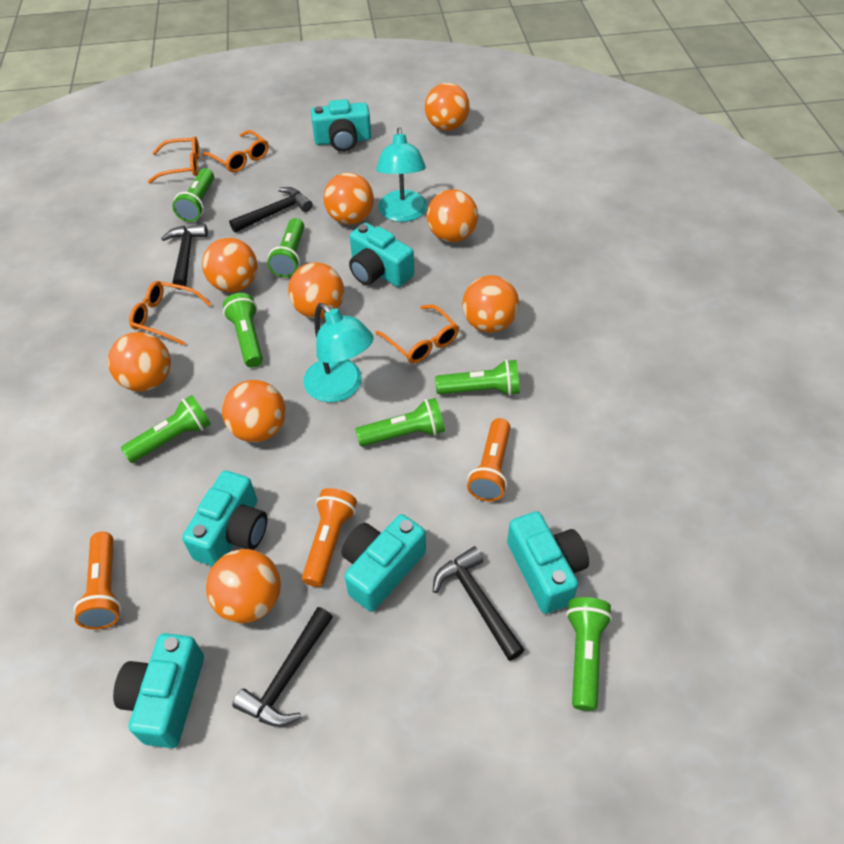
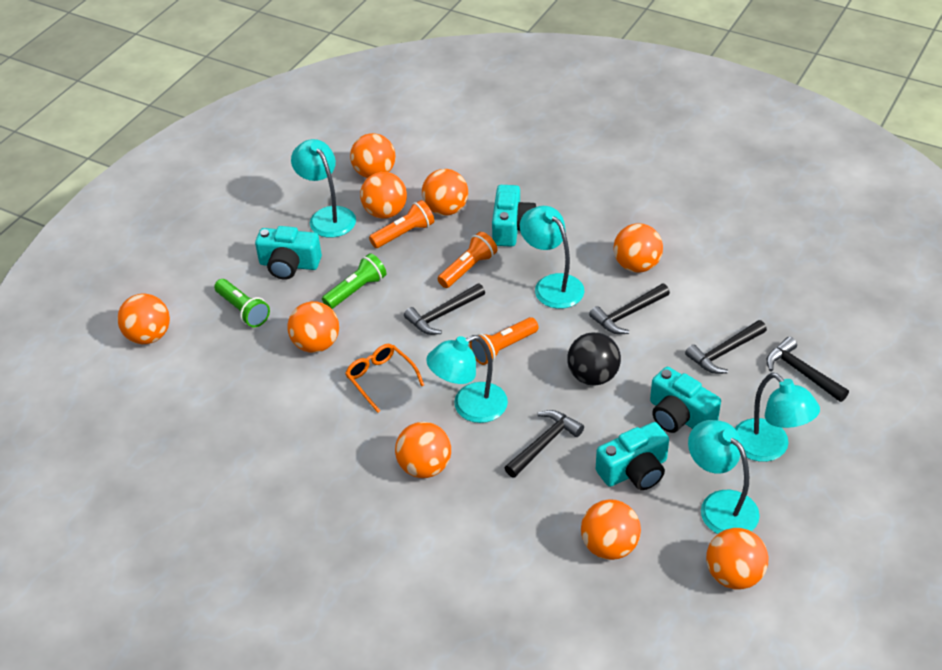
black ball: 0 -> 1
black hammer: 4 -> 5
green flashlight: 7 -> 2
orange glasses: 4 -> 1
turquoise camera: 6 -> 4
turquoise lamp: 2 -> 5

